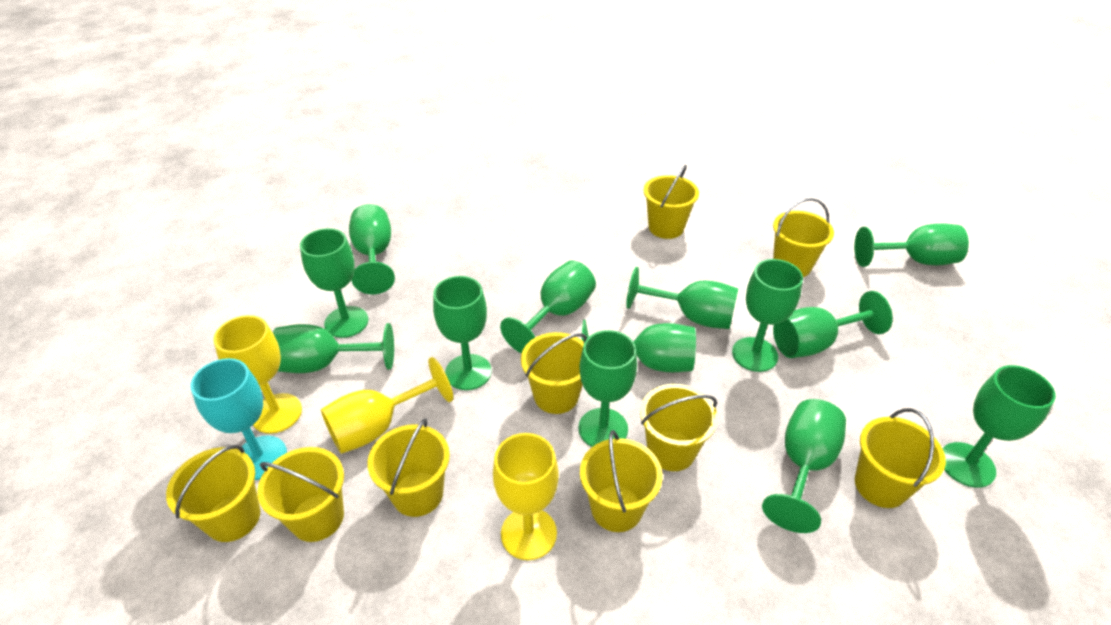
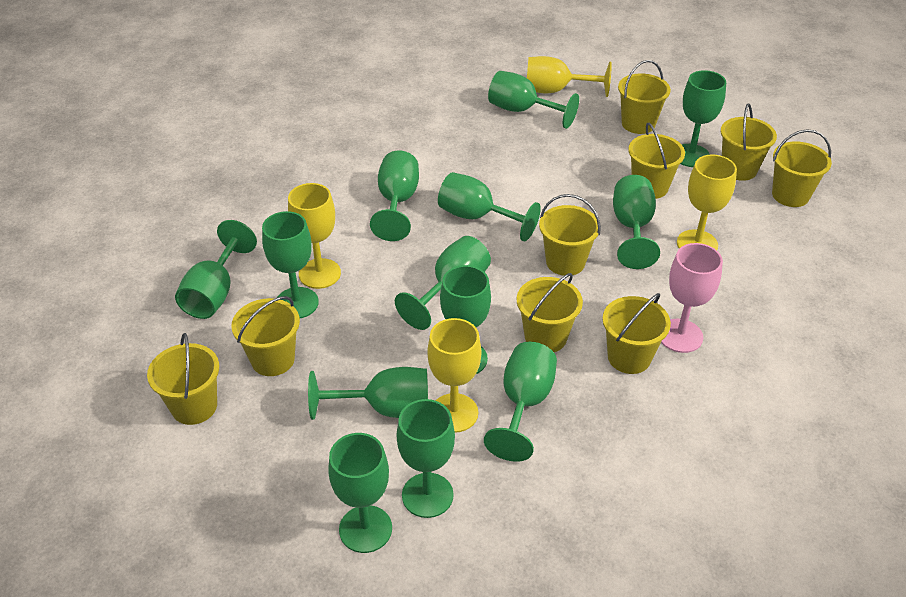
pink goblet: 0 -> 1
turquoise goblet: 1 -> 0
yellow goblet: 3 -> 4

